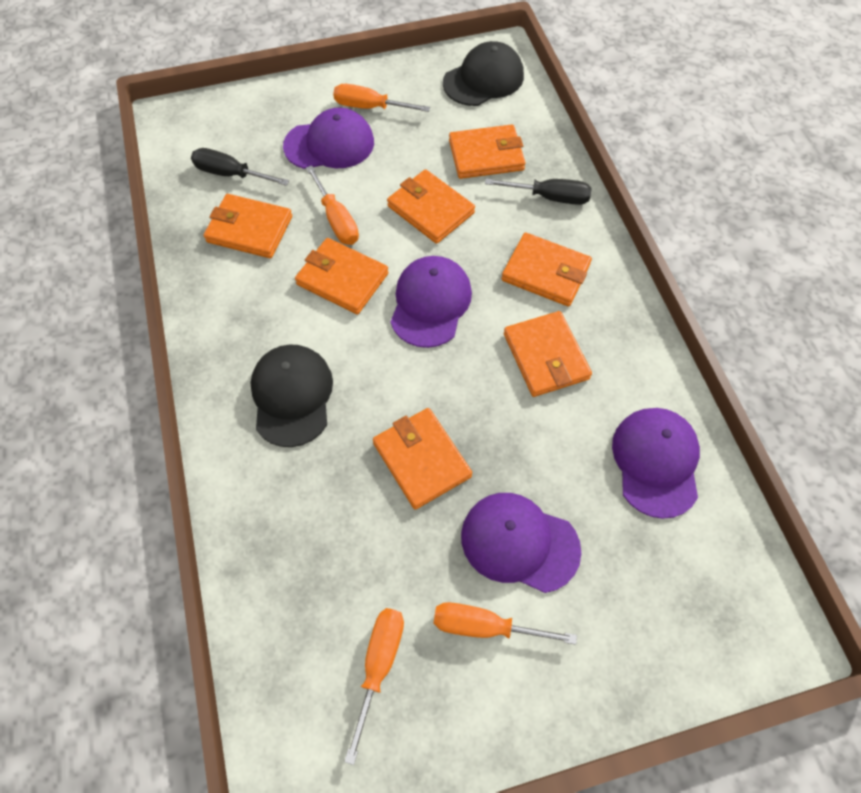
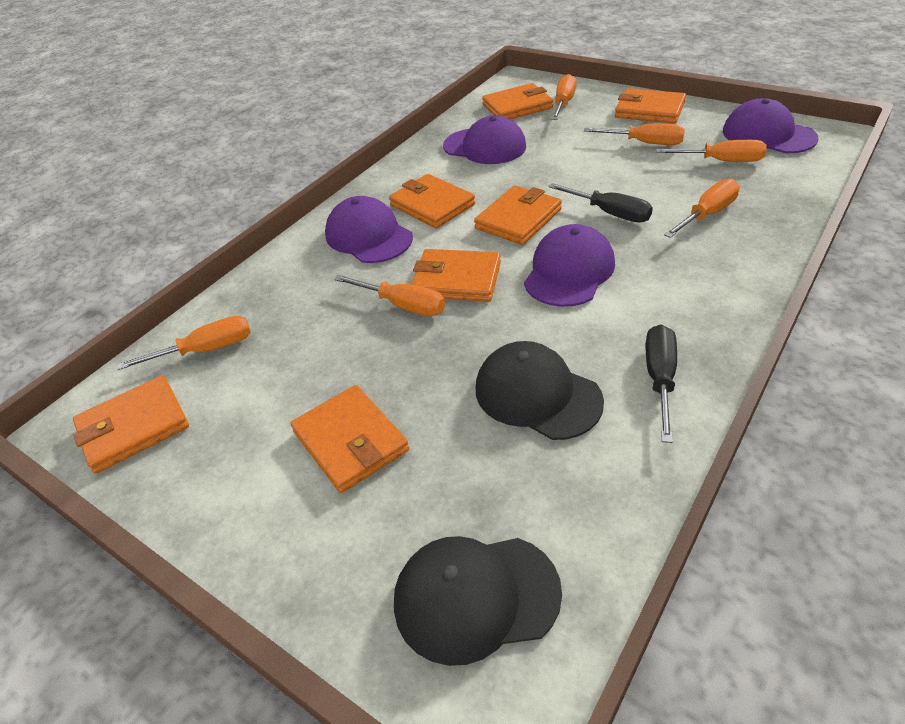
orange screwdriver: 4 -> 6

